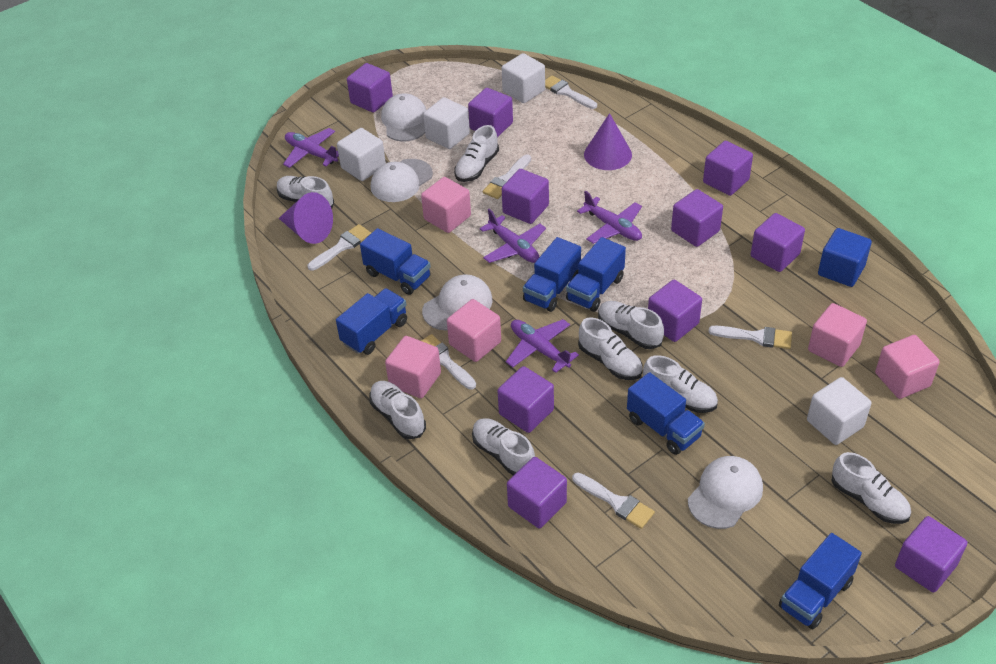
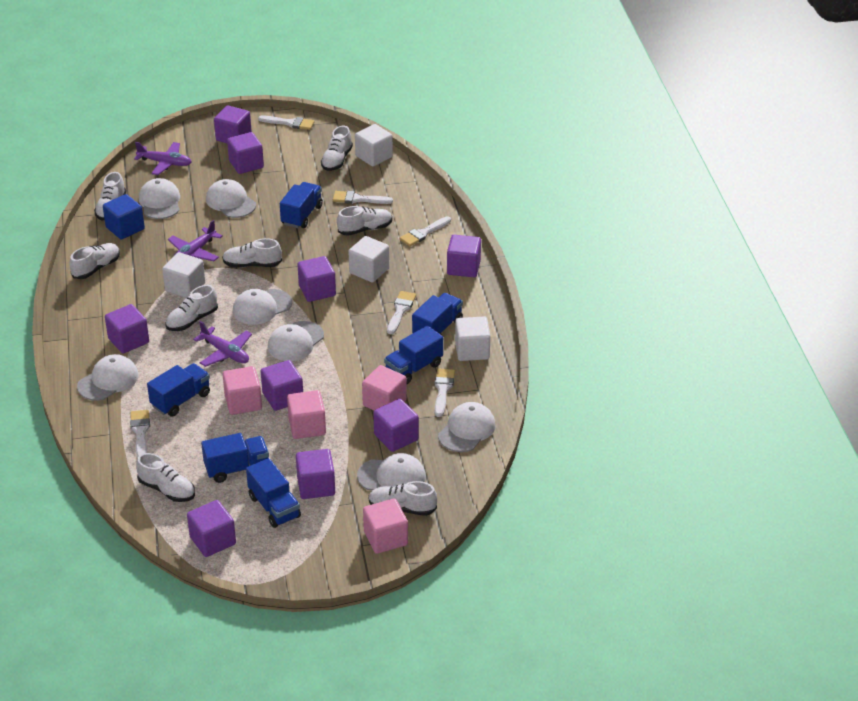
pink cube: 5 -> 4
purple cone: 2 -> 0
purple cube: 10 -> 9
purple plane: 4 -> 3
white cap: 4 -> 7

